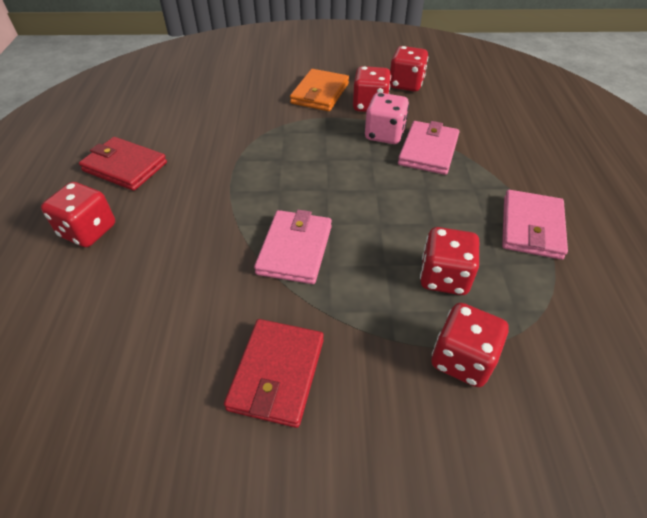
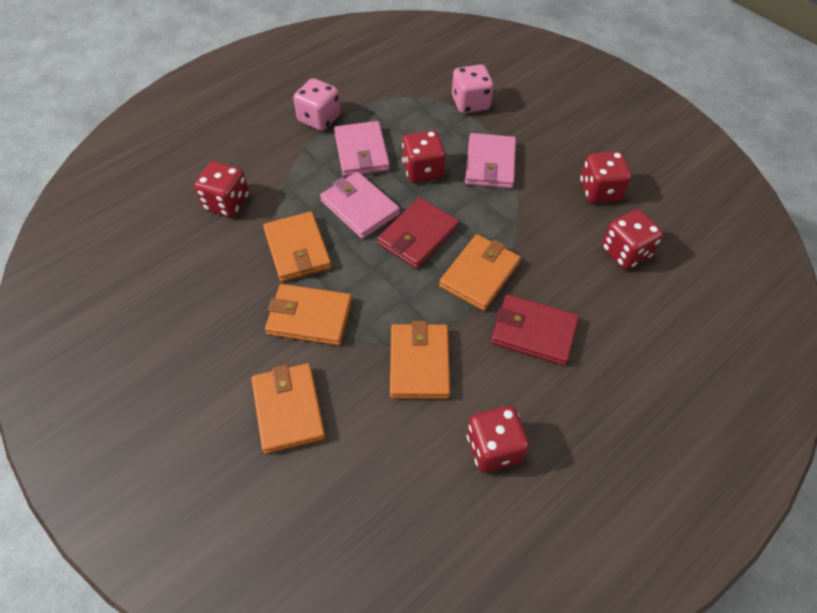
orange wallet: 1 -> 5
pink dice: 1 -> 2

